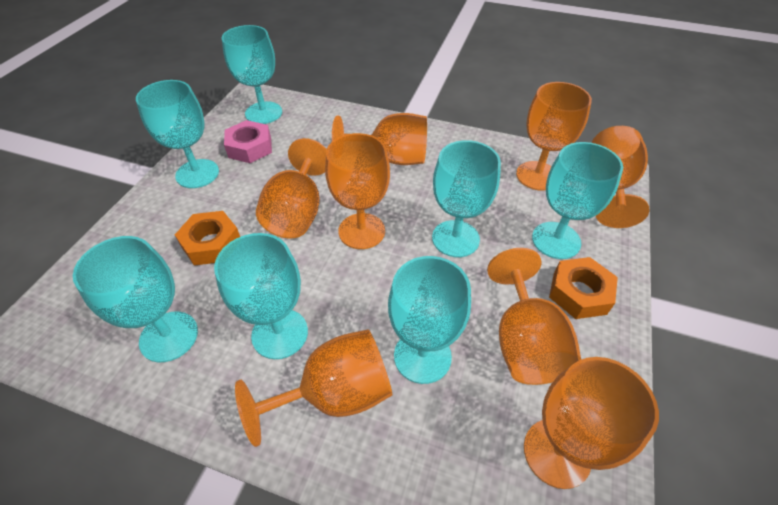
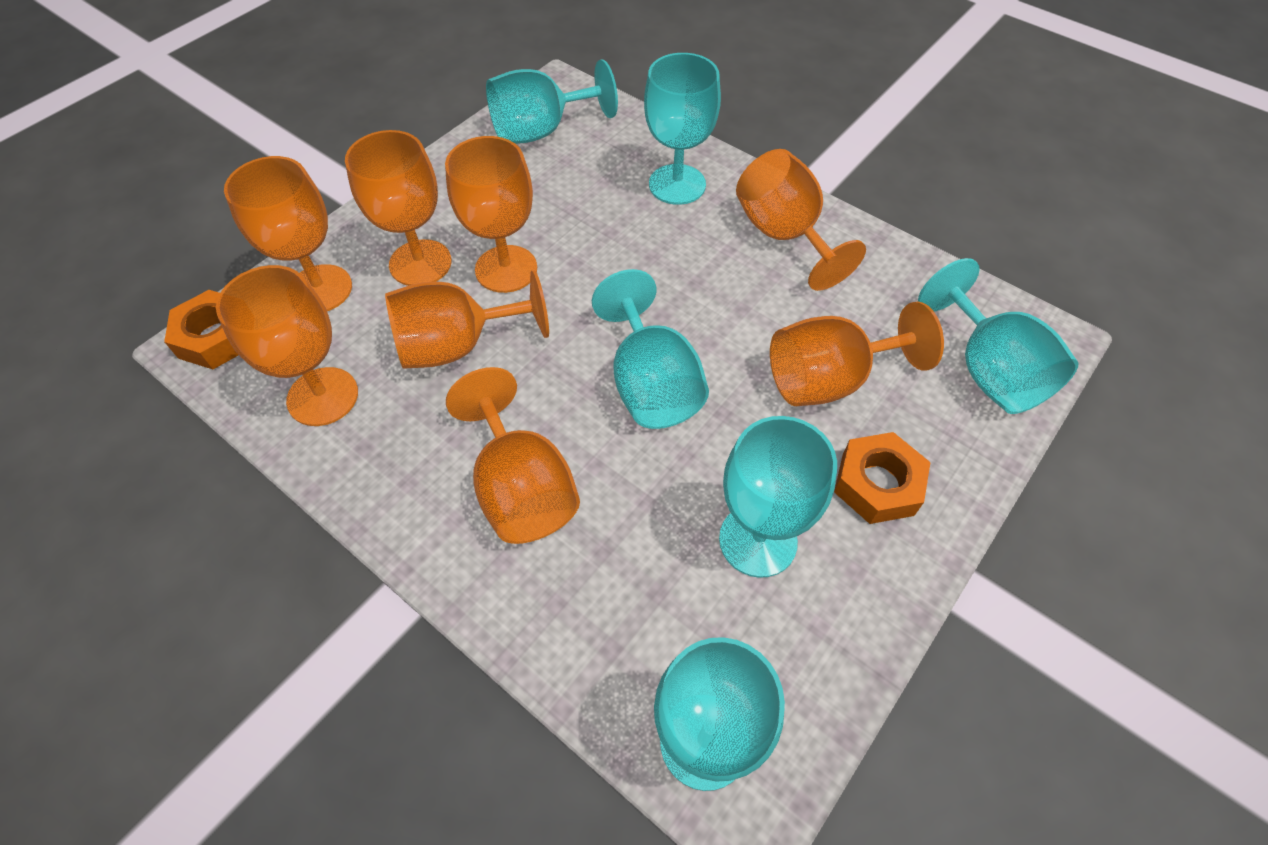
pink nut: 1 -> 0
turquoise goblet: 7 -> 6

